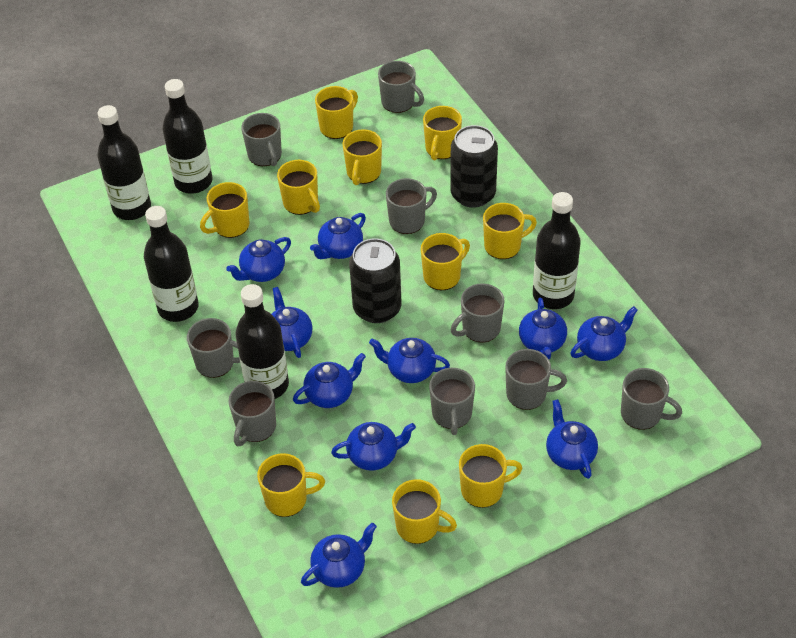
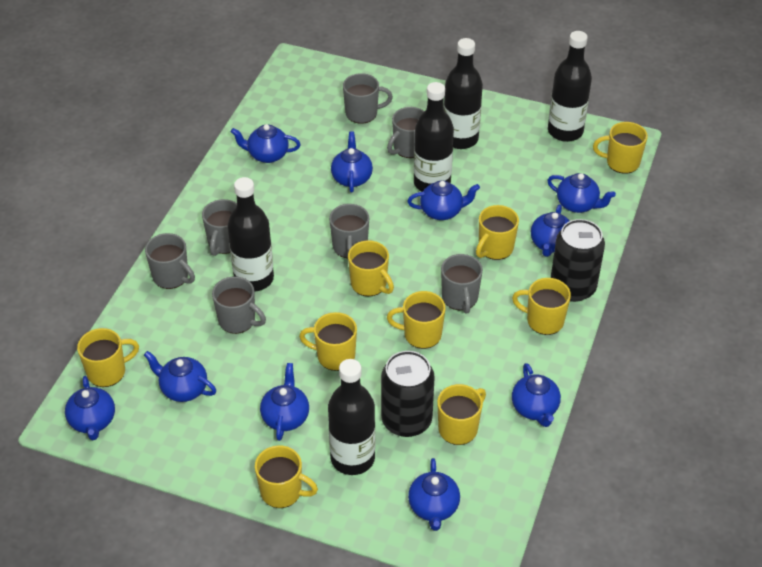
grey mug: 9 -> 7
yellow mug: 10 -> 9

